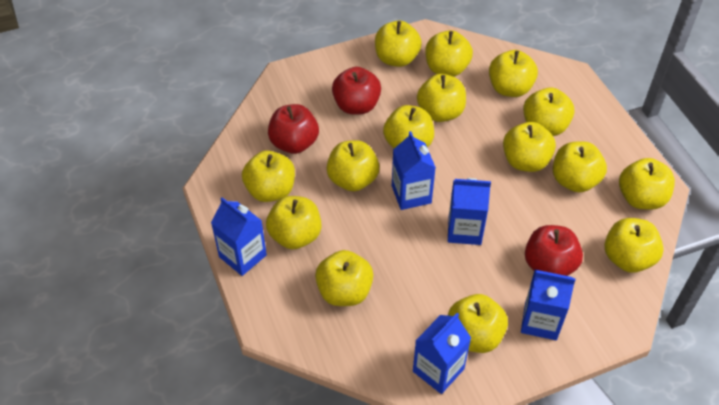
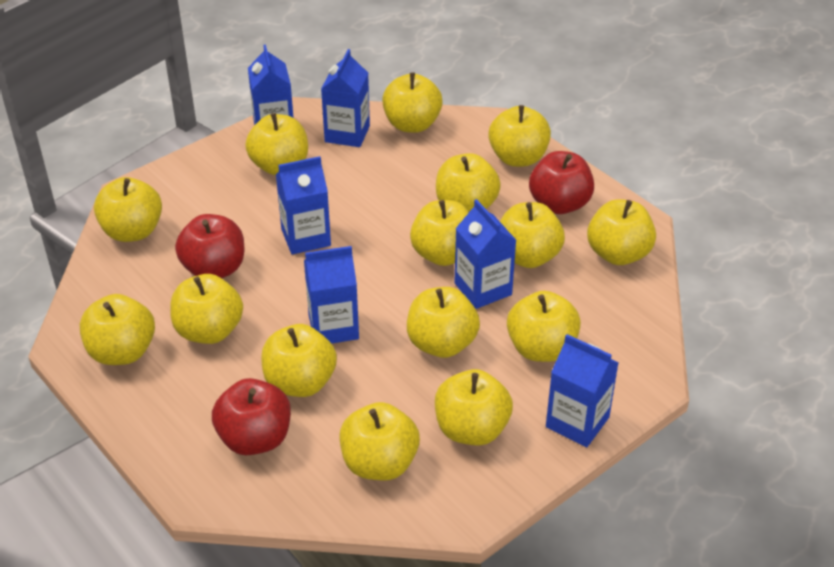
blue carton: 5 -> 6

